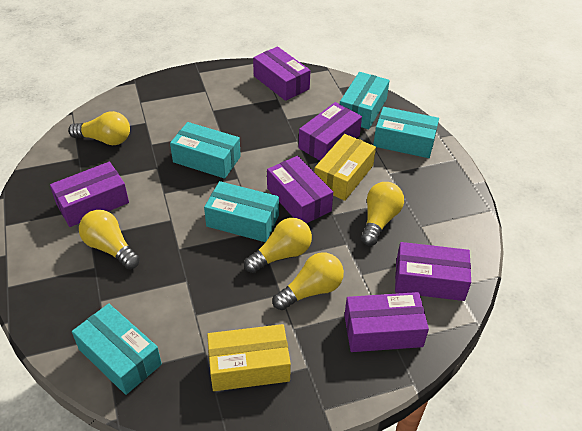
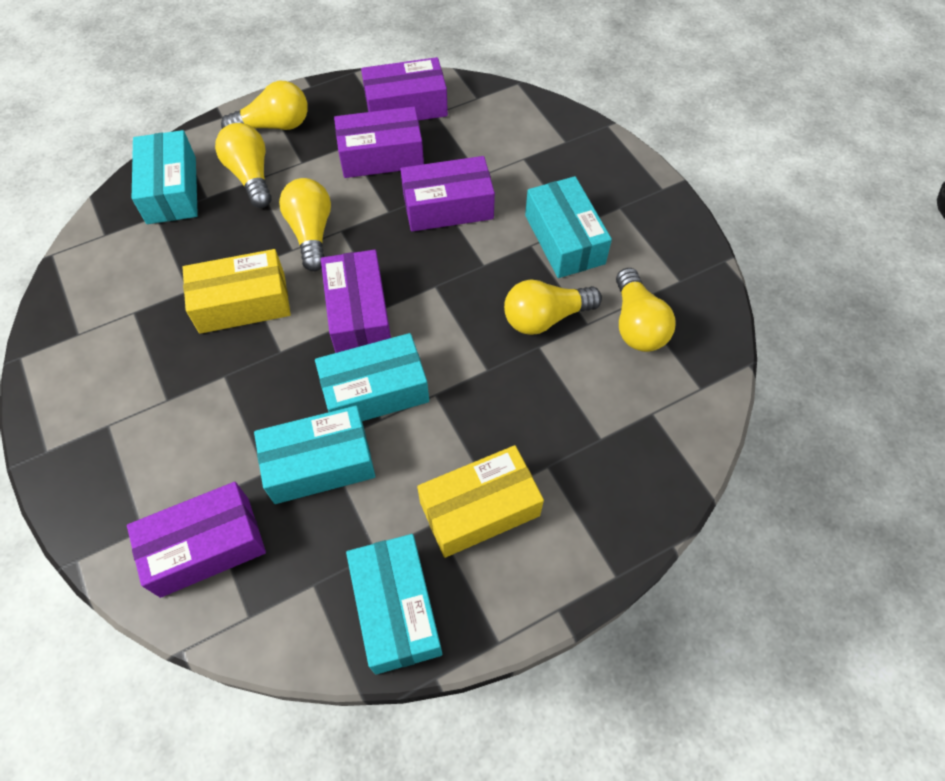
purple box: 6 -> 5

